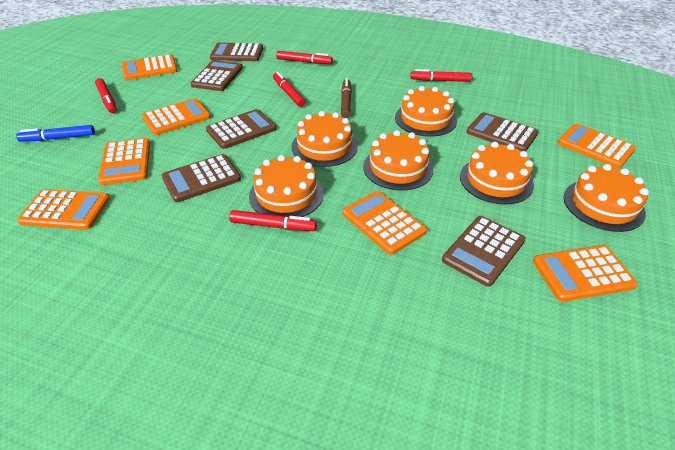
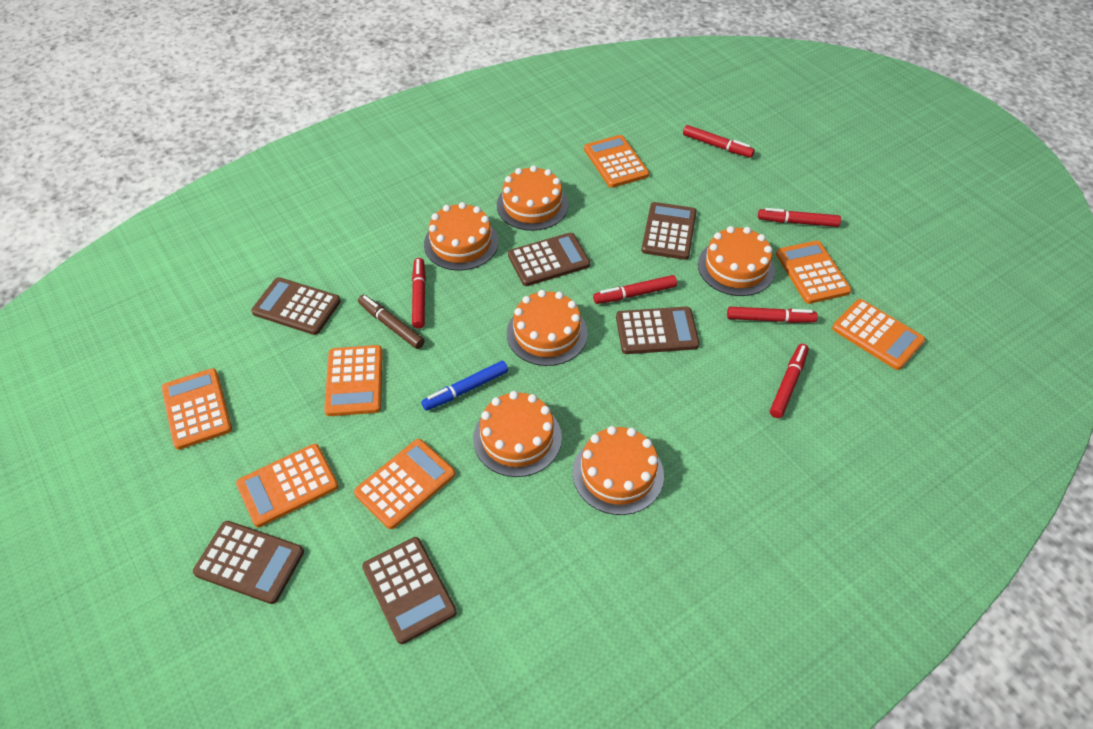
red marker: 5 -> 6

